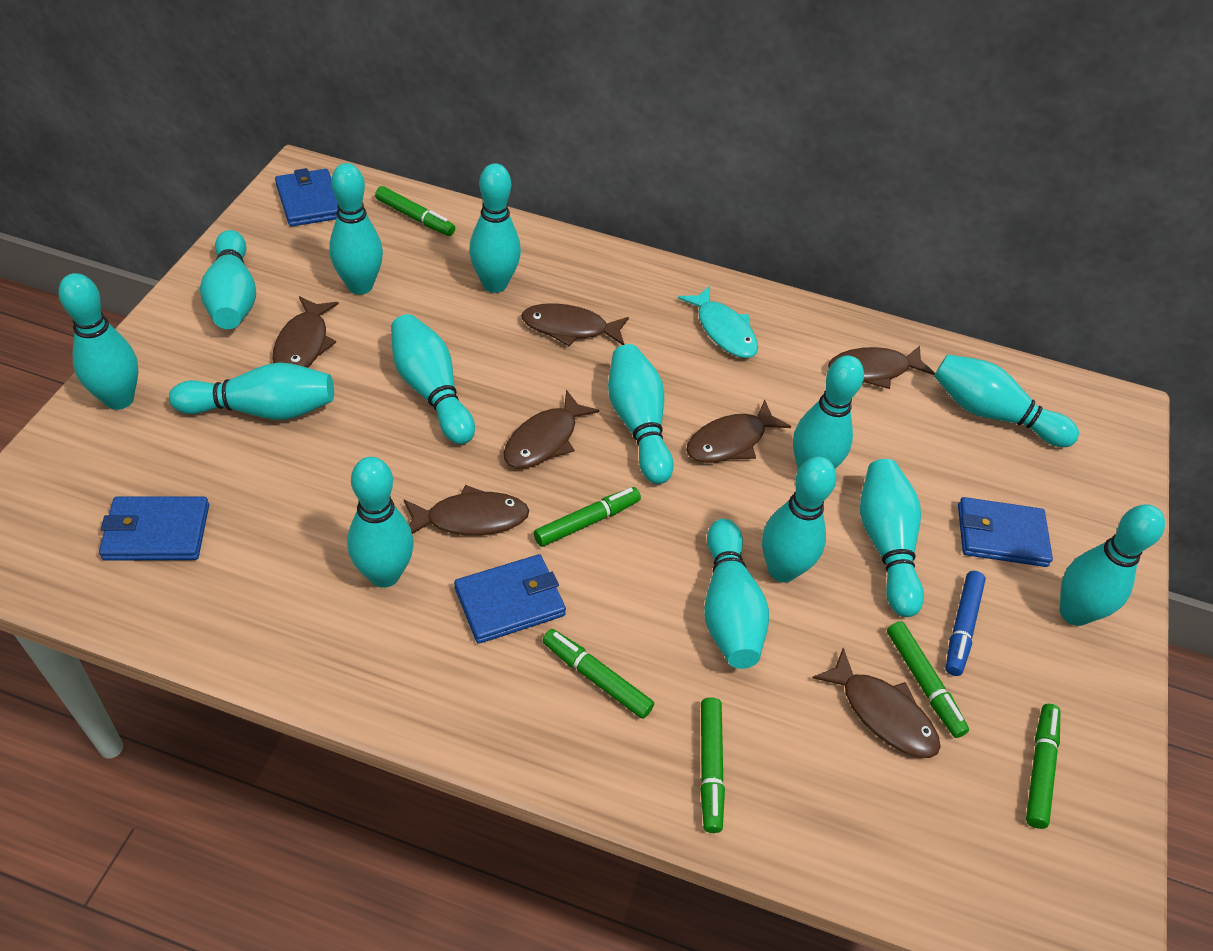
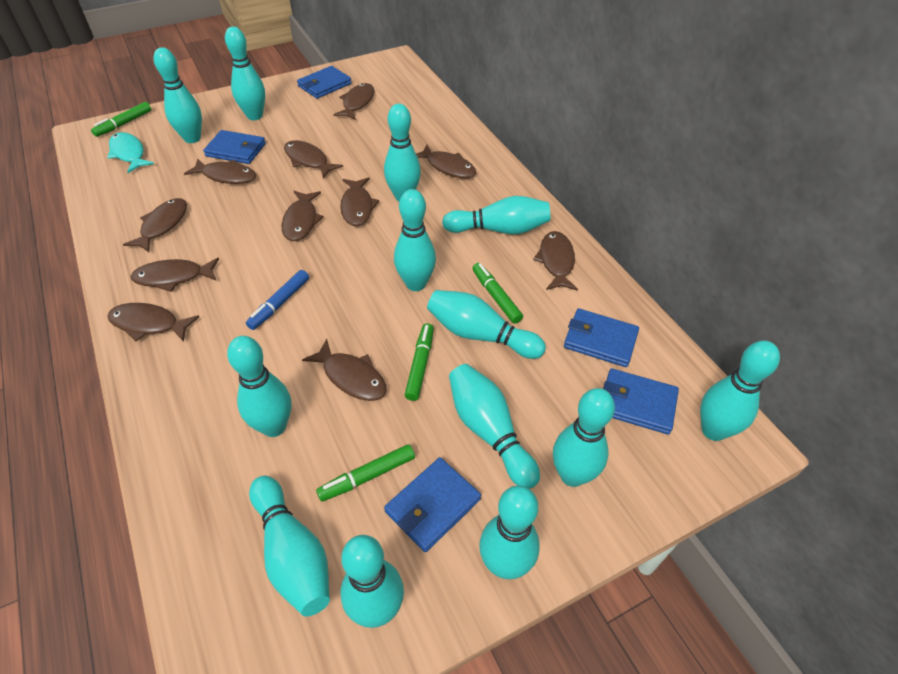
blue wallet: 4 -> 5
brown fish: 7 -> 11
green marker: 6 -> 4
turquoise bowling pin: 14 -> 13

